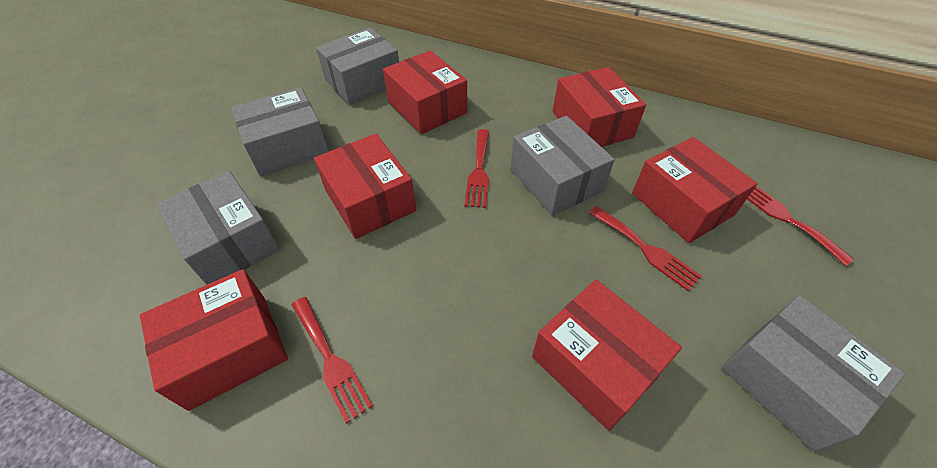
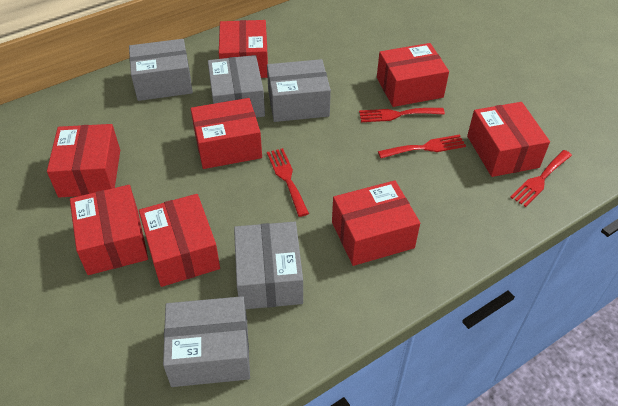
red box: 6 -> 8

